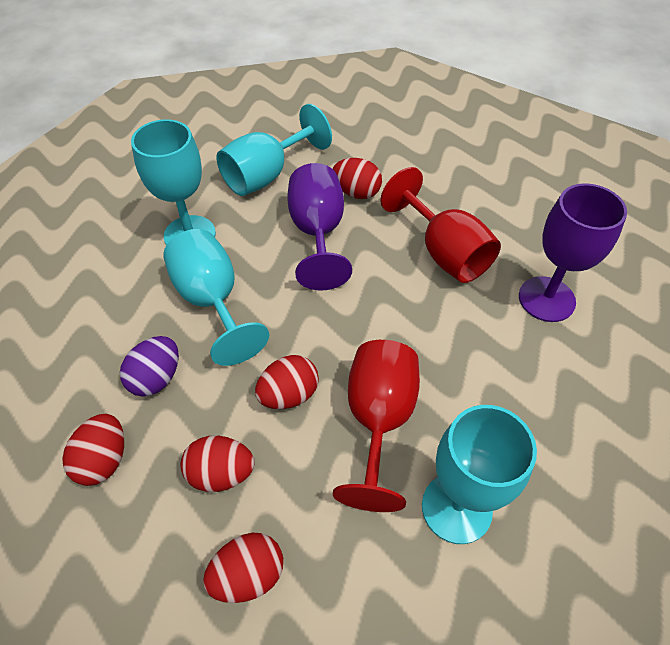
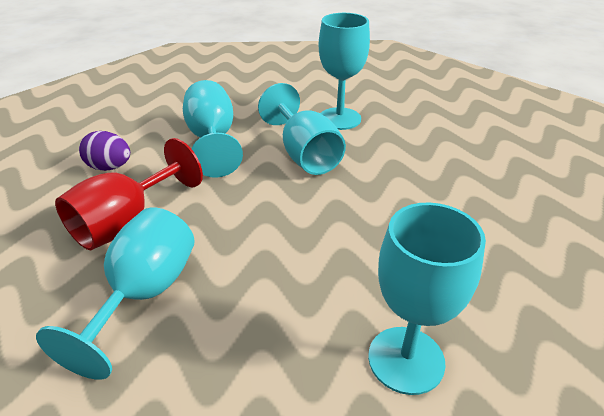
purple goblet: 2 -> 0
red egg: 5 -> 0
red goblet: 2 -> 1
turquoise goblet: 4 -> 5

